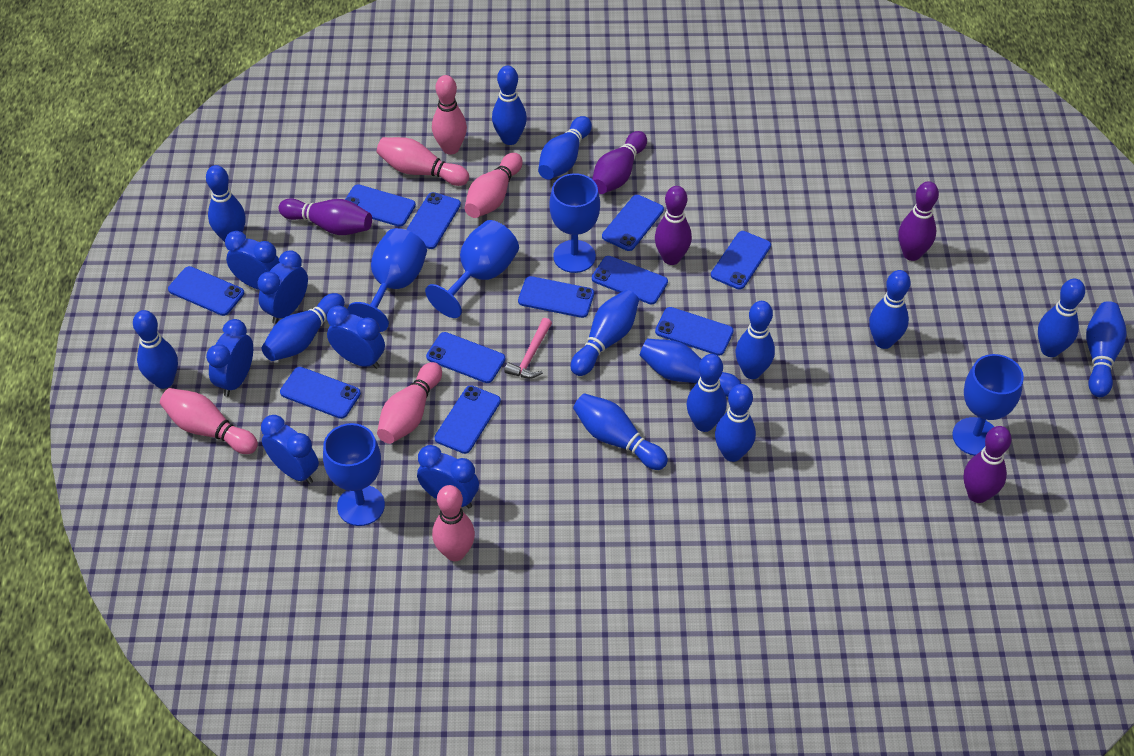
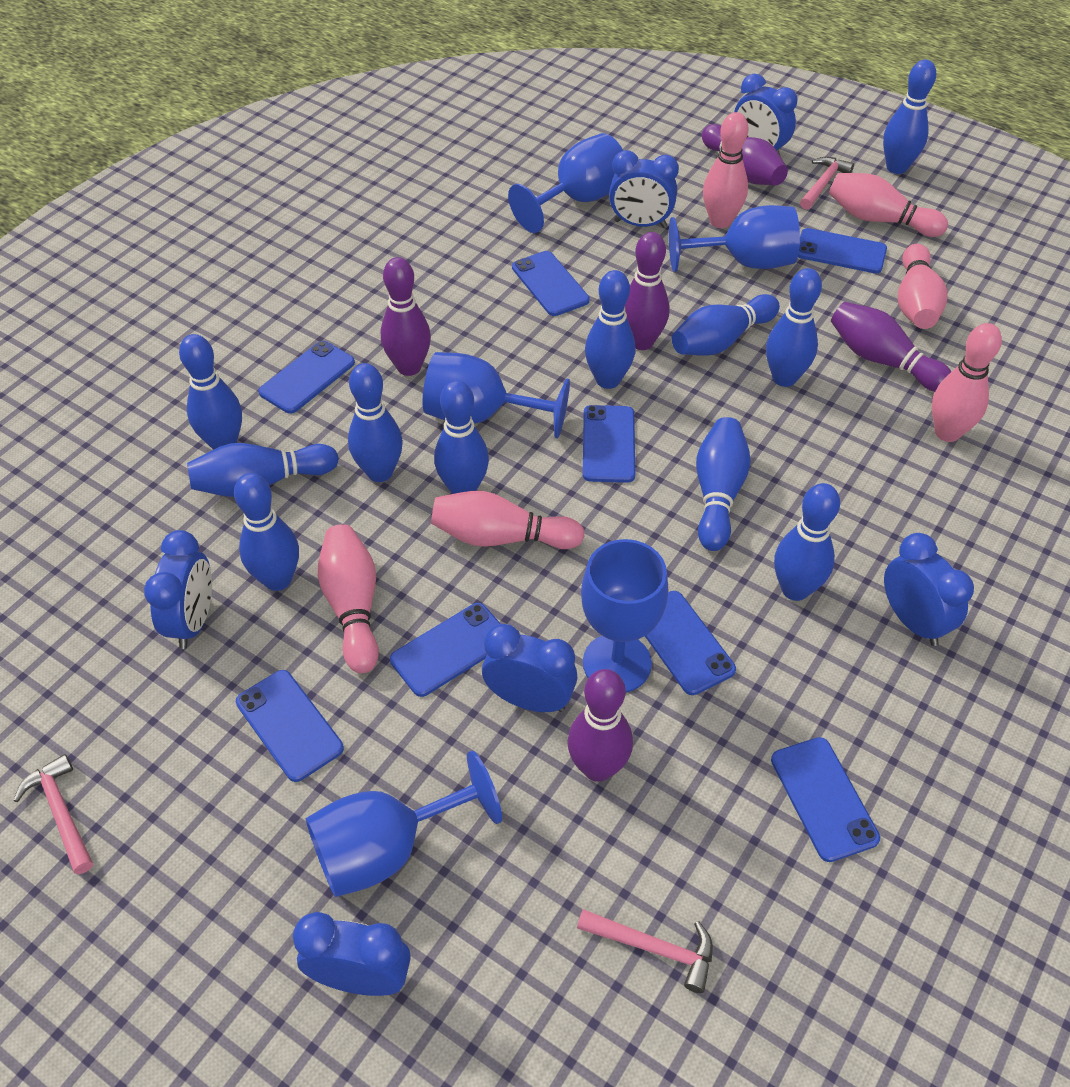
blue bowling pin: 14 -> 11
blue phone: 11 -> 8
pink hammer: 1 -> 3

